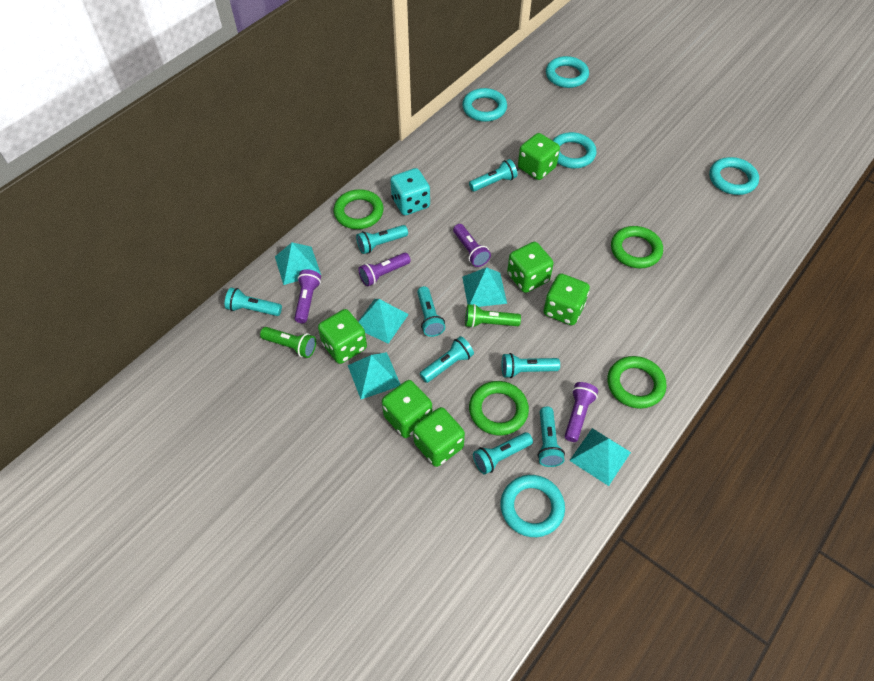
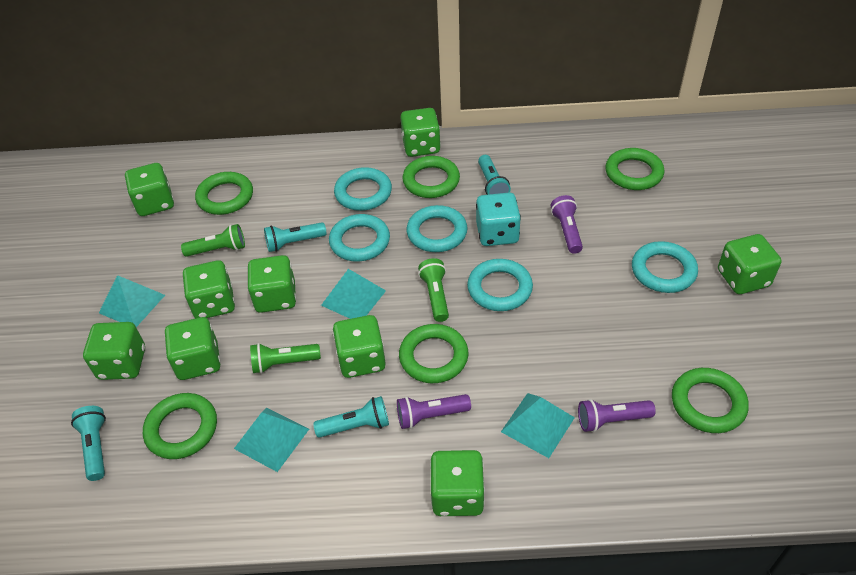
green dice: 6 -> 9
green flashlight: 2 -> 3
green ring: 4 -> 6
purple flashlight: 4 -> 3
turquoise flashlight: 8 -> 4
turquoise pyramid: 5 -> 4

